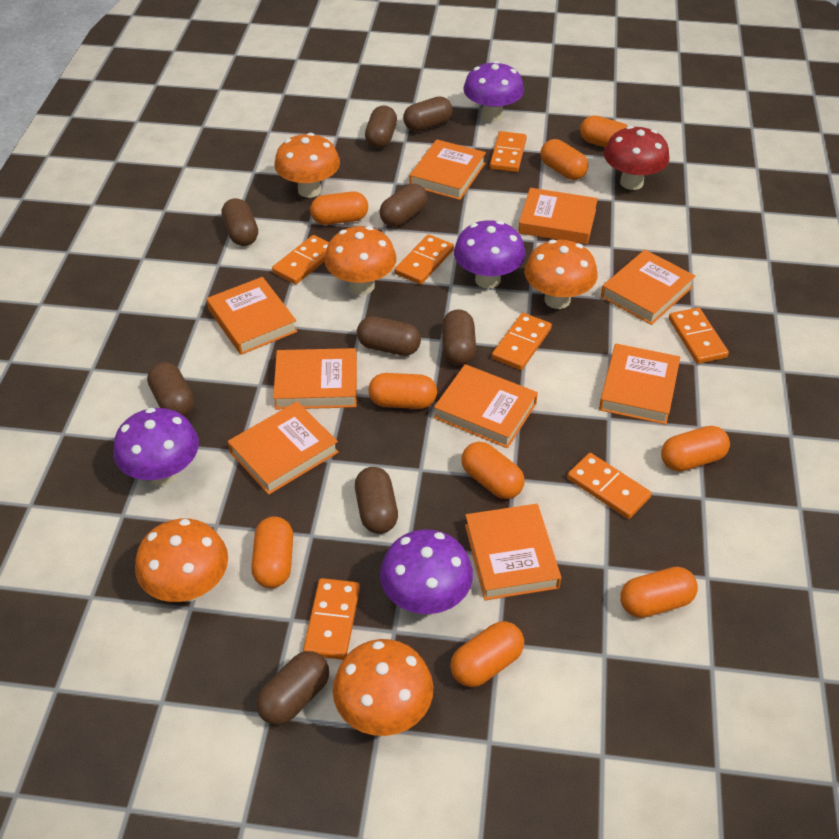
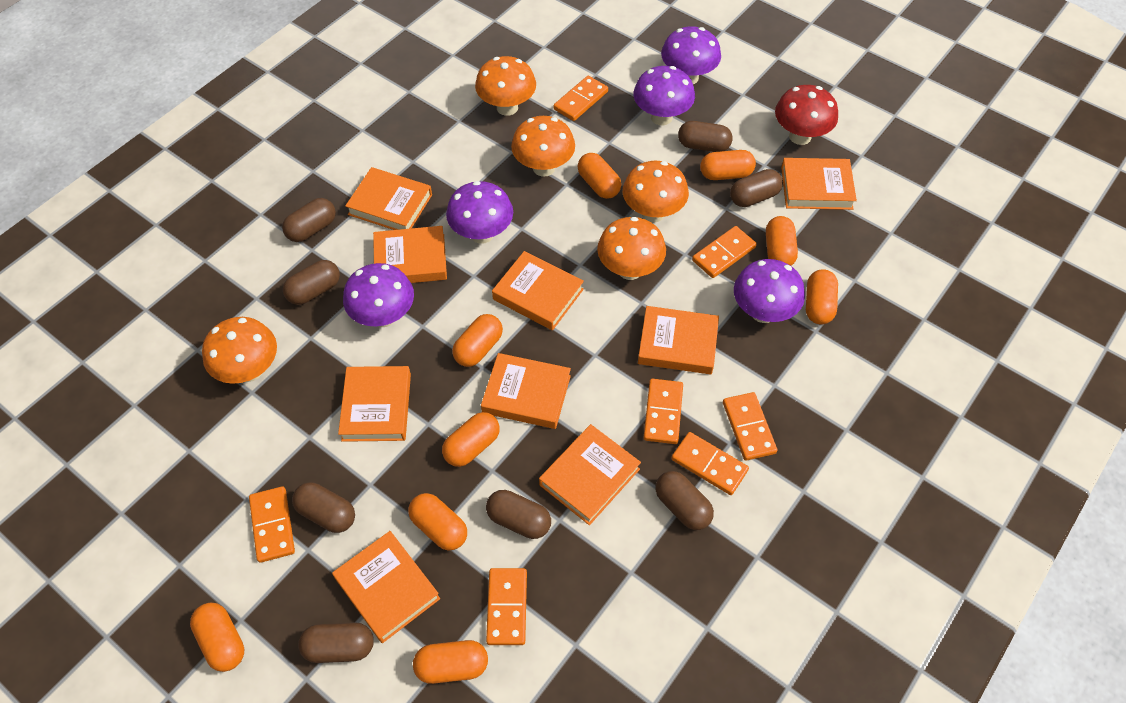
brown capsule: 9 -> 8
purple mushroom: 4 -> 5

